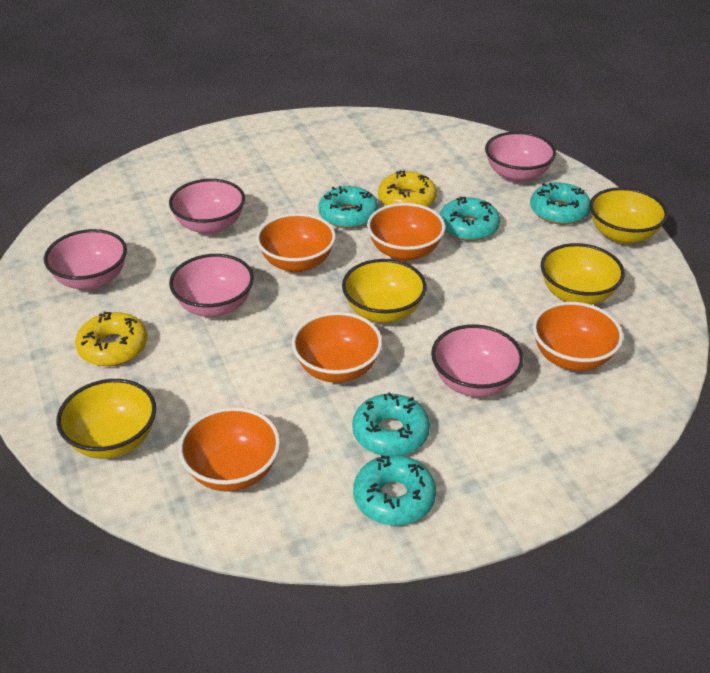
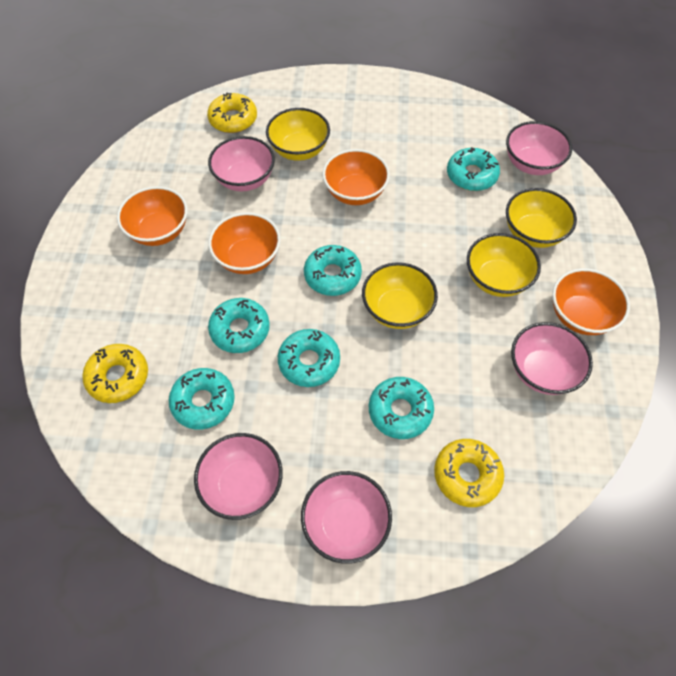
orange bowl: 5 -> 4
turquoise donut: 5 -> 6
yellow donut: 2 -> 3

